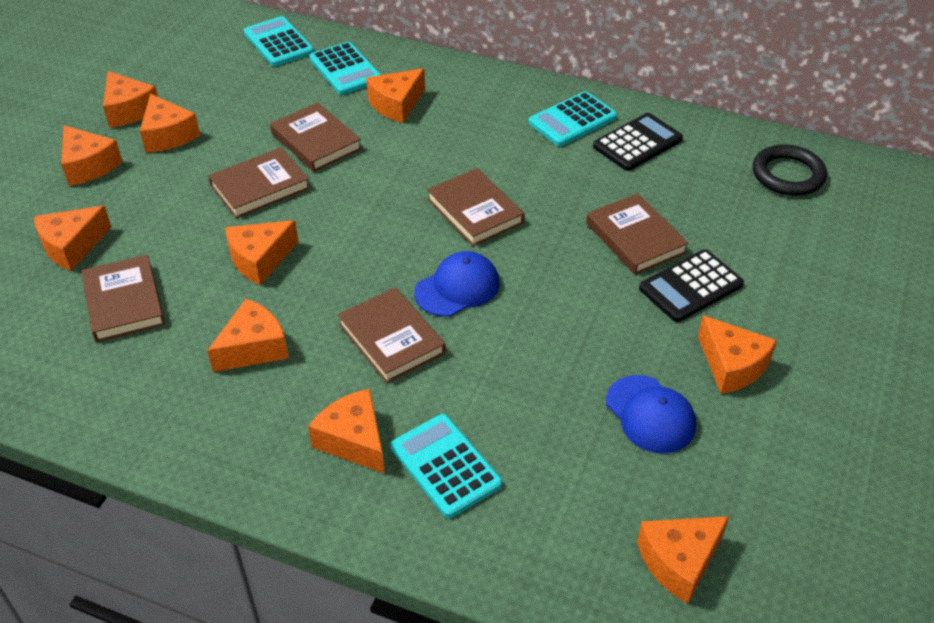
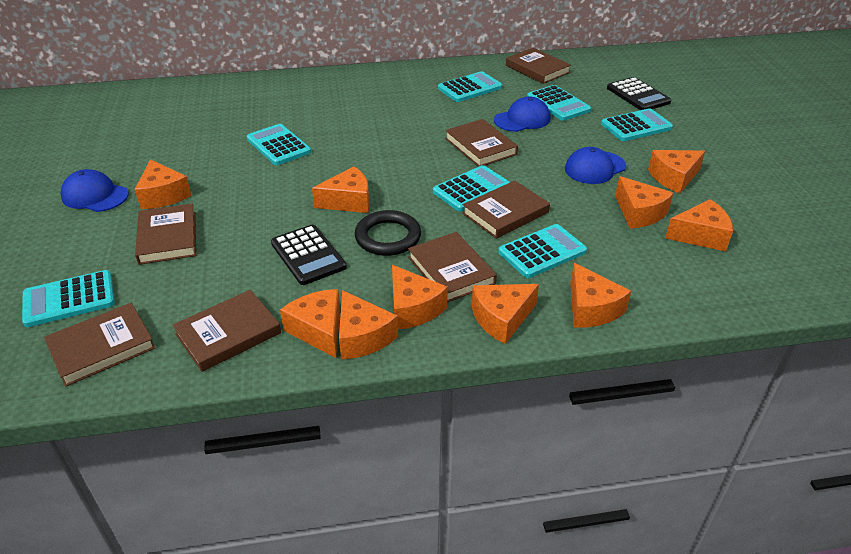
blue cap: 2 -> 3
brown book: 6 -> 7
turquoise calculator: 4 -> 7

